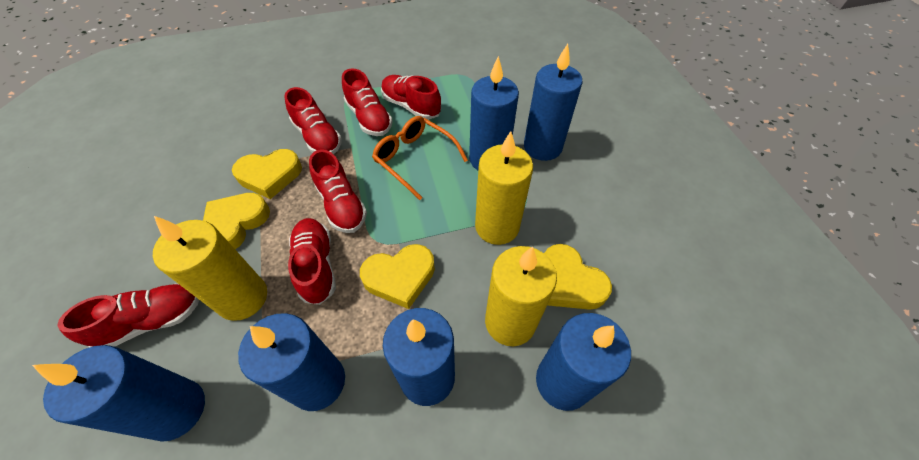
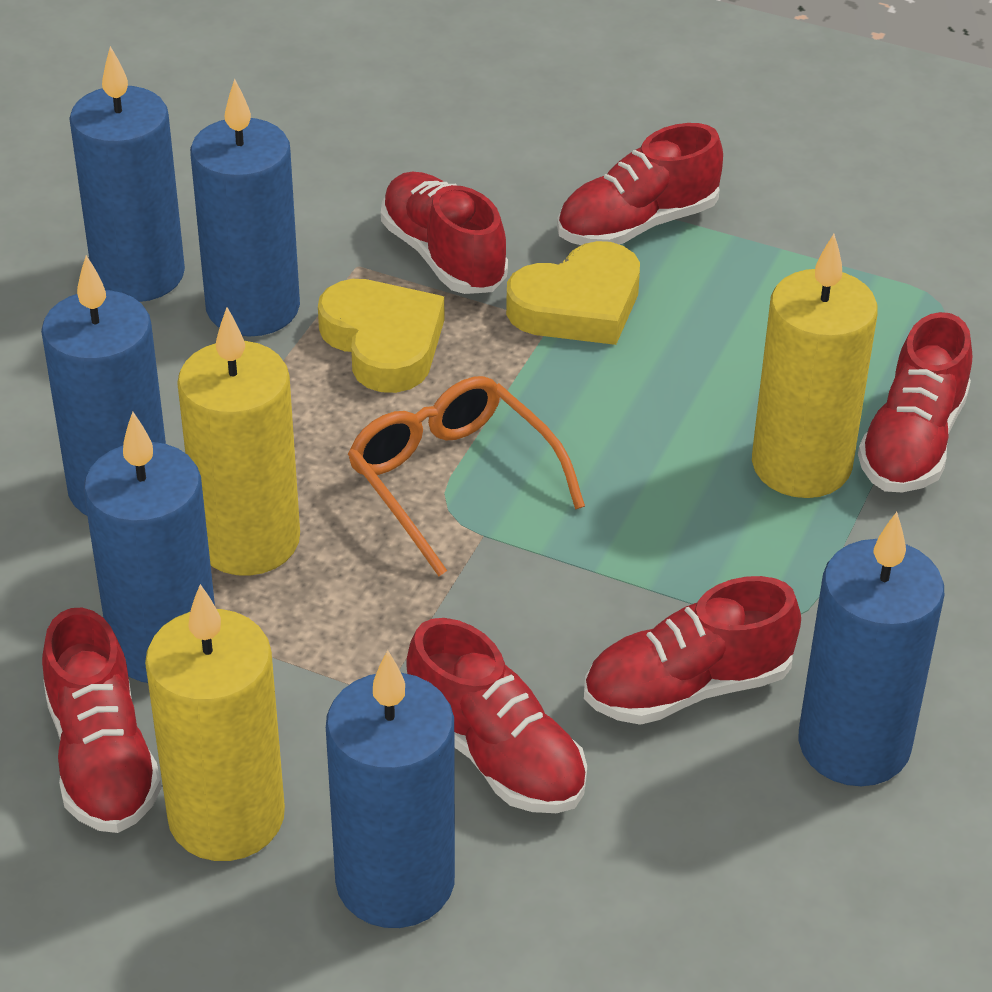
yellow heart: 4 -> 2

